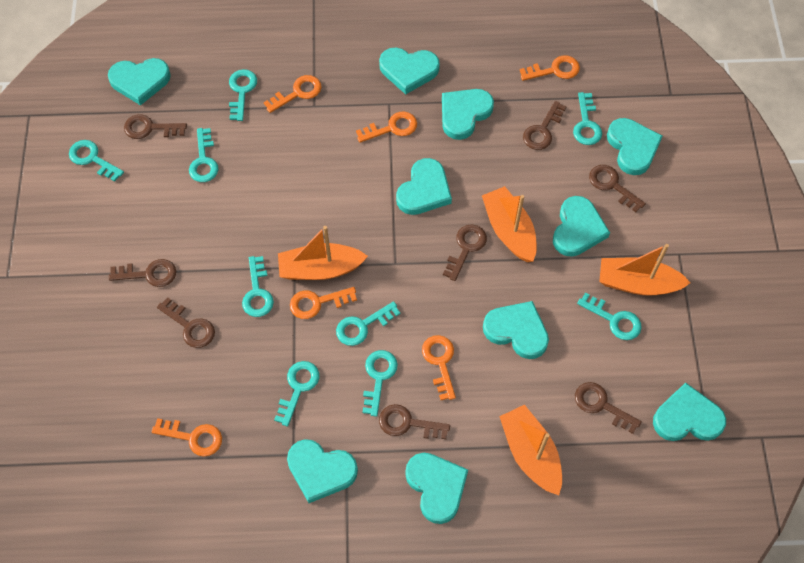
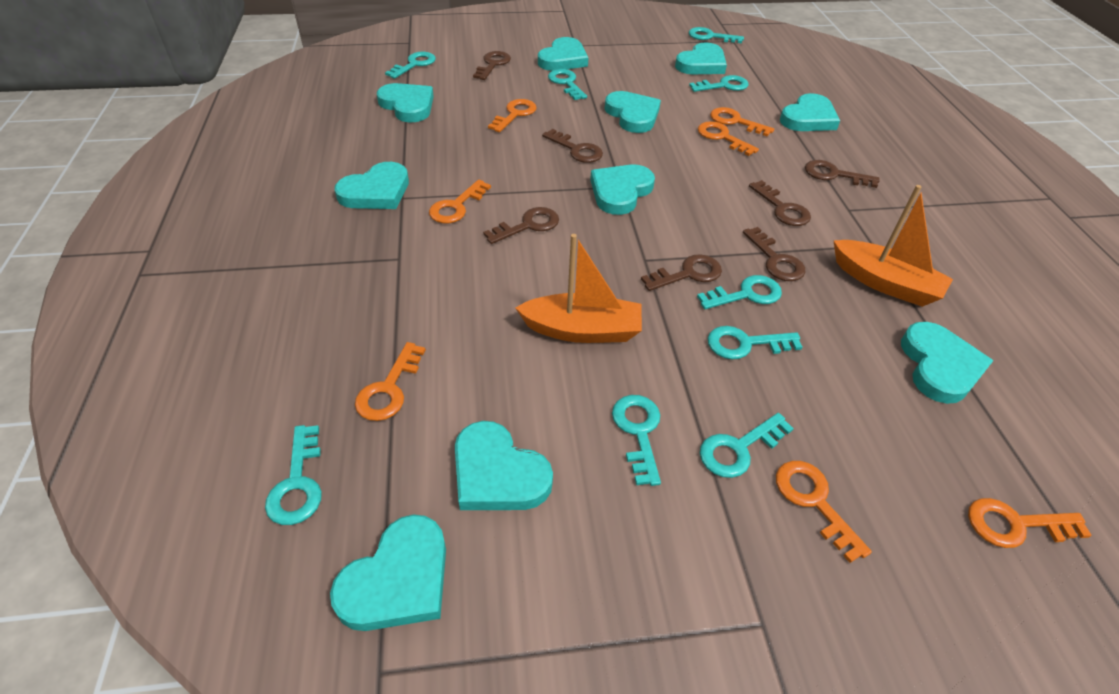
brown key: 8 -> 7
orange boat: 4 -> 2
orange key: 6 -> 7

